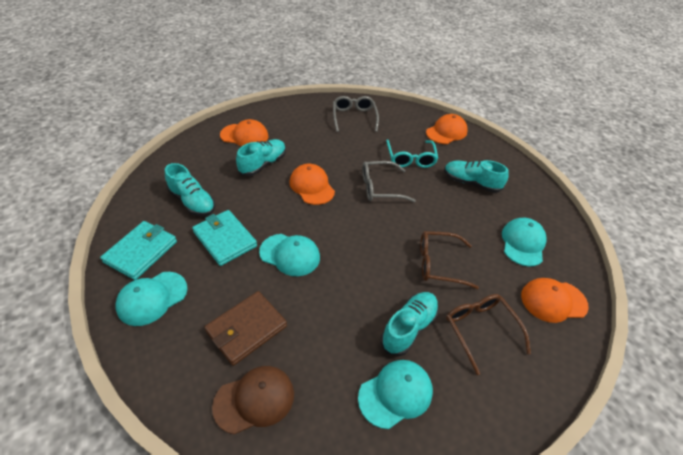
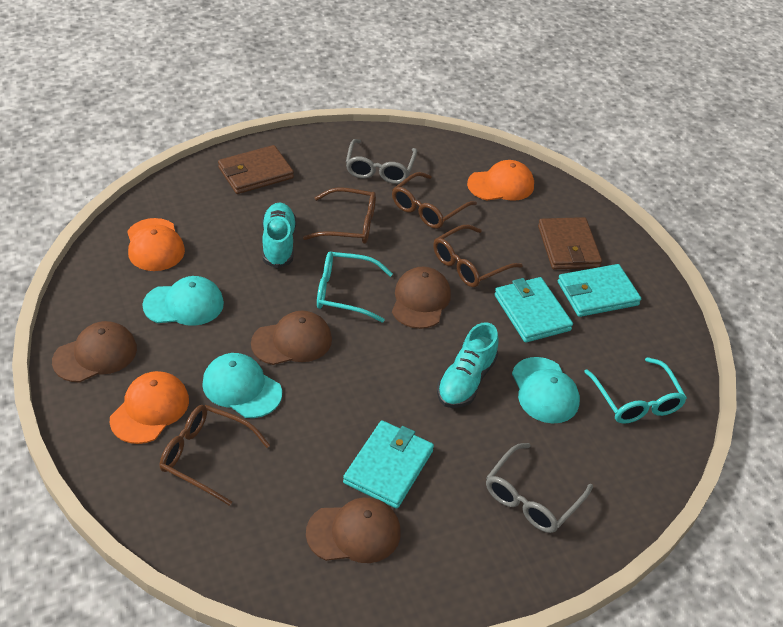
brown cap: 1 -> 4
brown glasses: 2 -> 4
brown wallet: 1 -> 2
orange cap: 4 -> 3
turquoise cap: 4 -> 3
turquoise glasses: 1 -> 2
turquoise shoe: 4 -> 2
turquoise wallet: 2 -> 3

